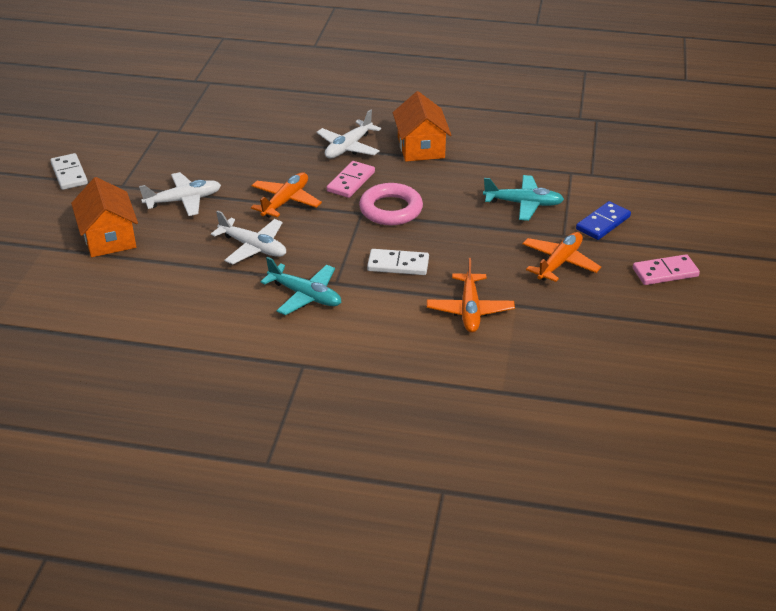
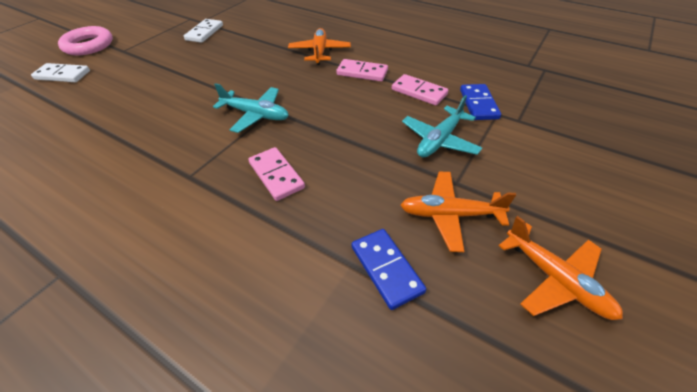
blue domino: 1 -> 2
orange house: 2 -> 0
pink domino: 2 -> 3
white plane: 3 -> 0

